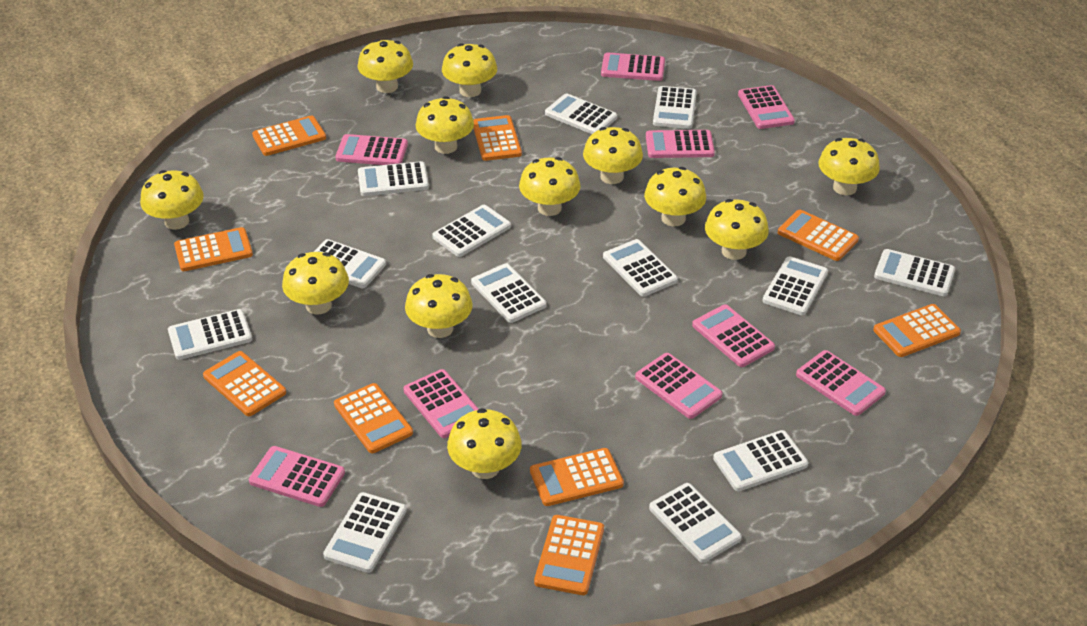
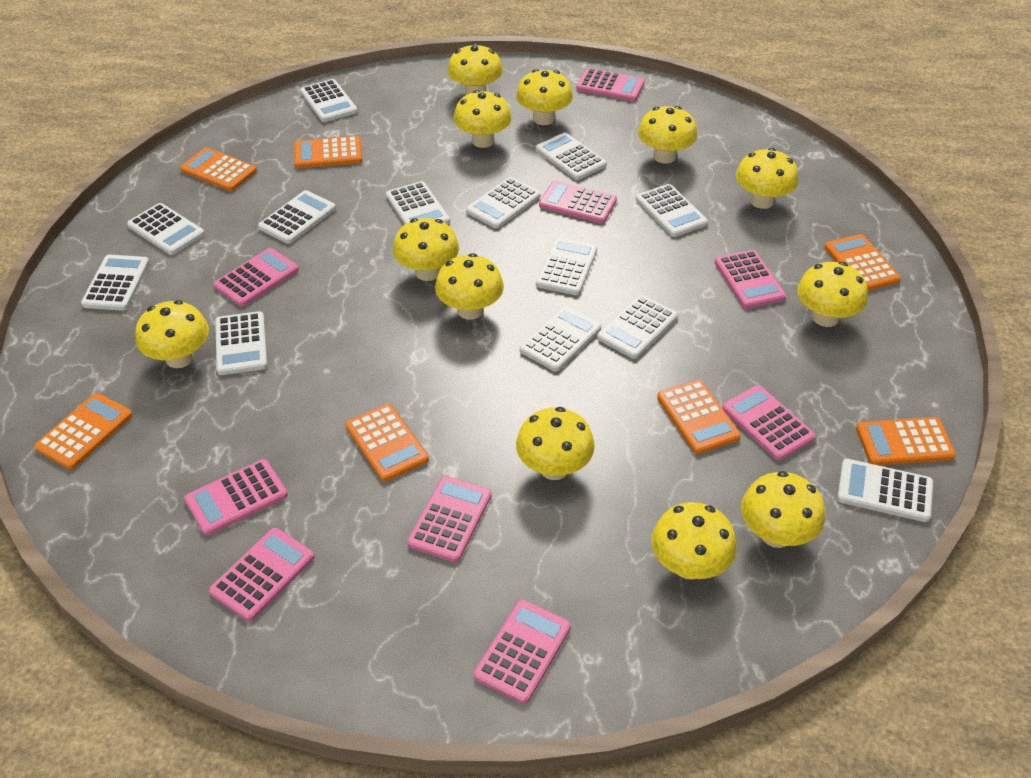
orange calculator: 9 -> 7

